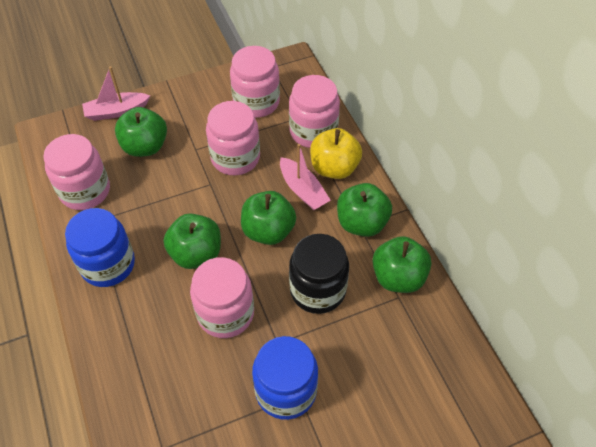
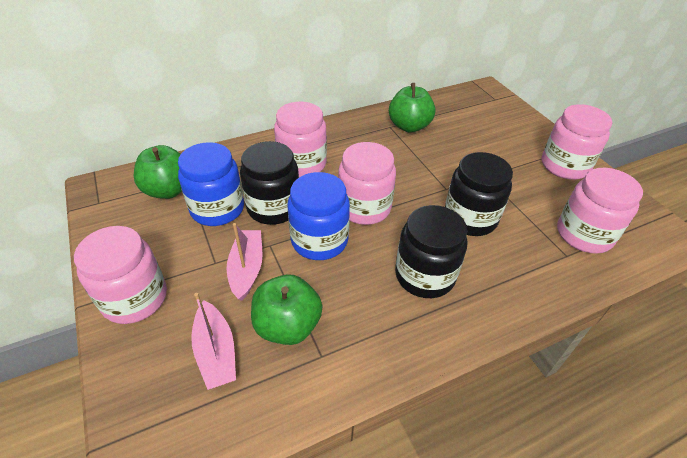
black jar: 1 -> 3
green apple: 5 -> 3
yellow apple: 1 -> 0

